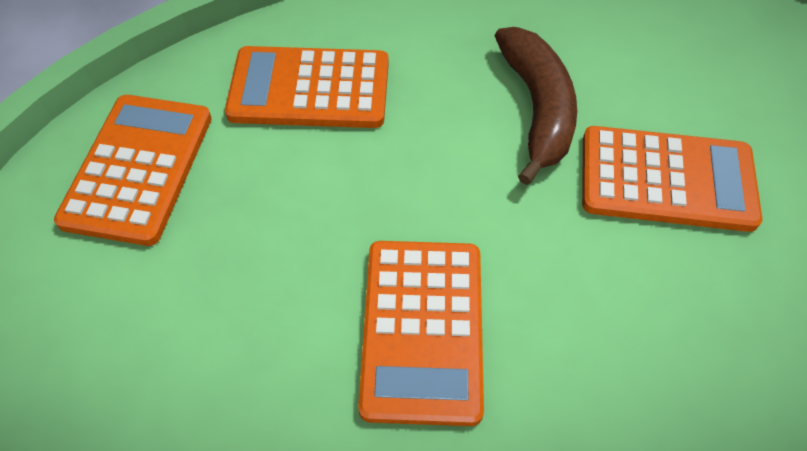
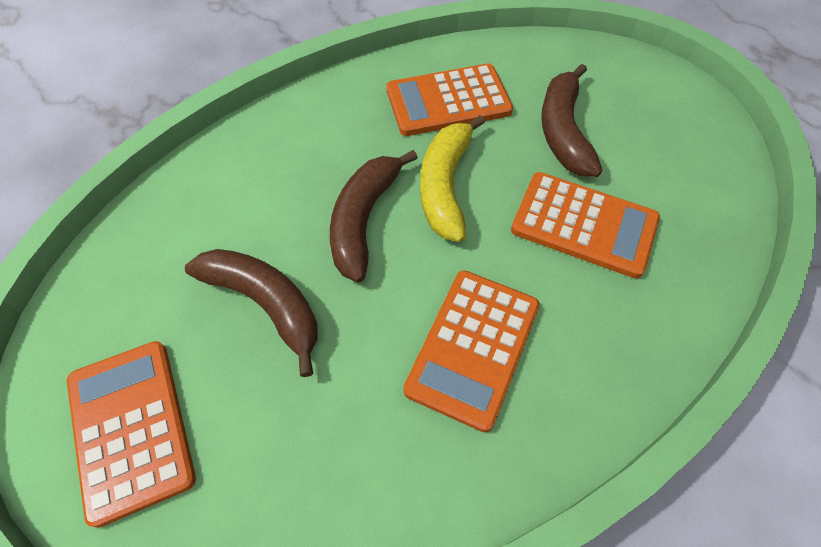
brown banana: 1 -> 3
yellow banana: 0 -> 1

